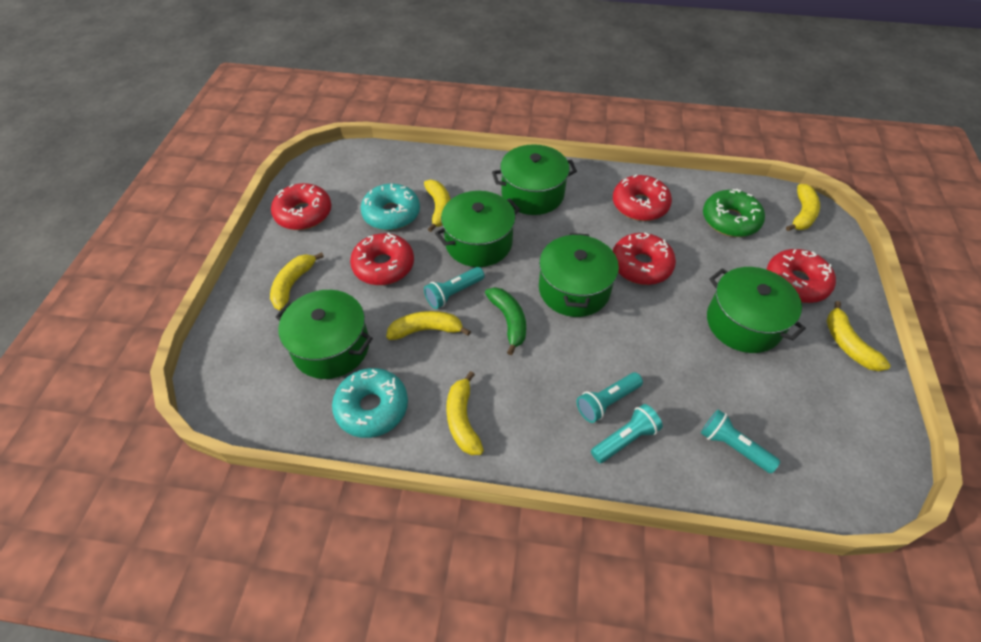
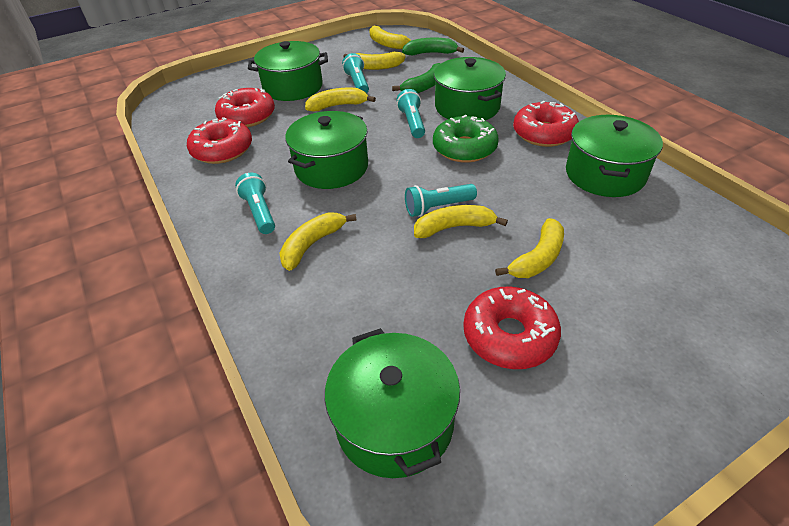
green banana: 1 -> 2
red donut: 5 -> 4
turquoise donut: 2 -> 0

